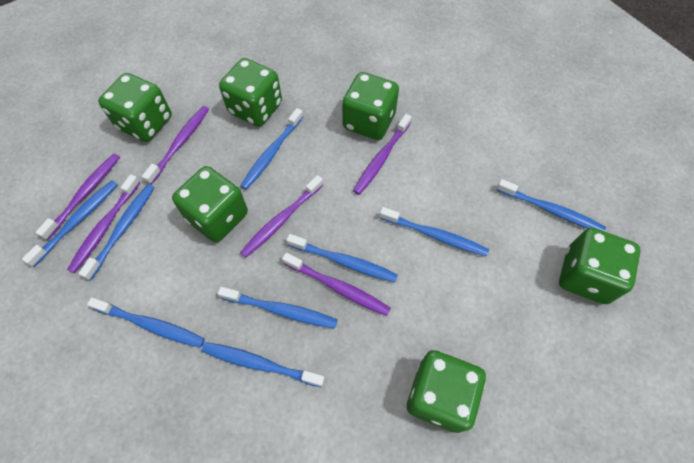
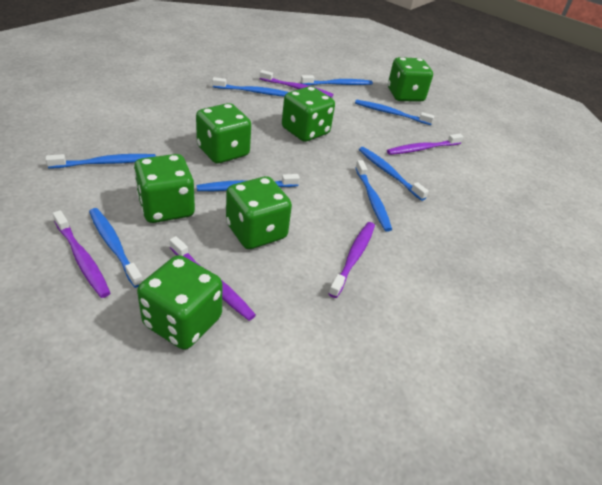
blue toothbrush: 9 -> 8
purple toothbrush: 6 -> 5

